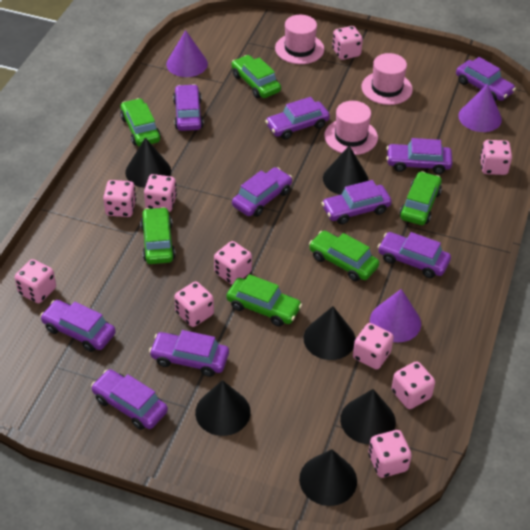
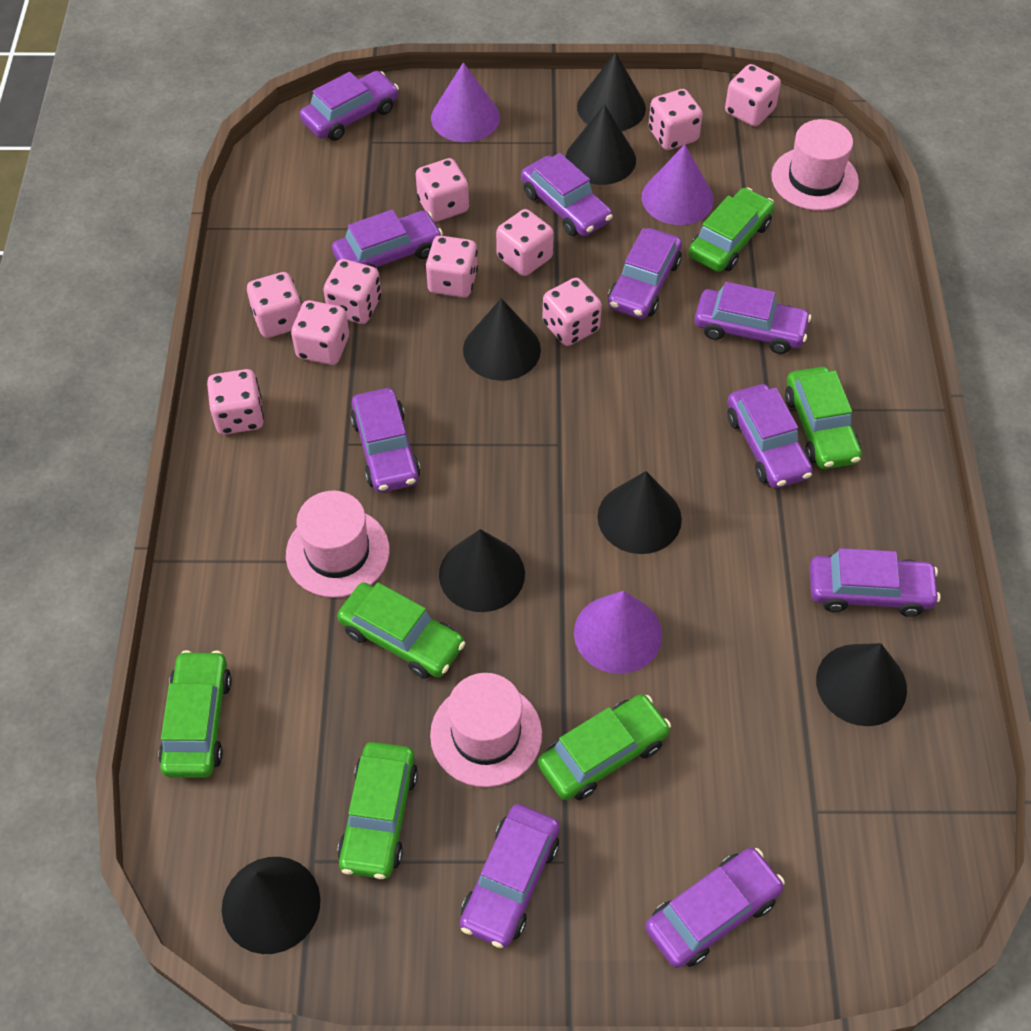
black cone: 6 -> 7

